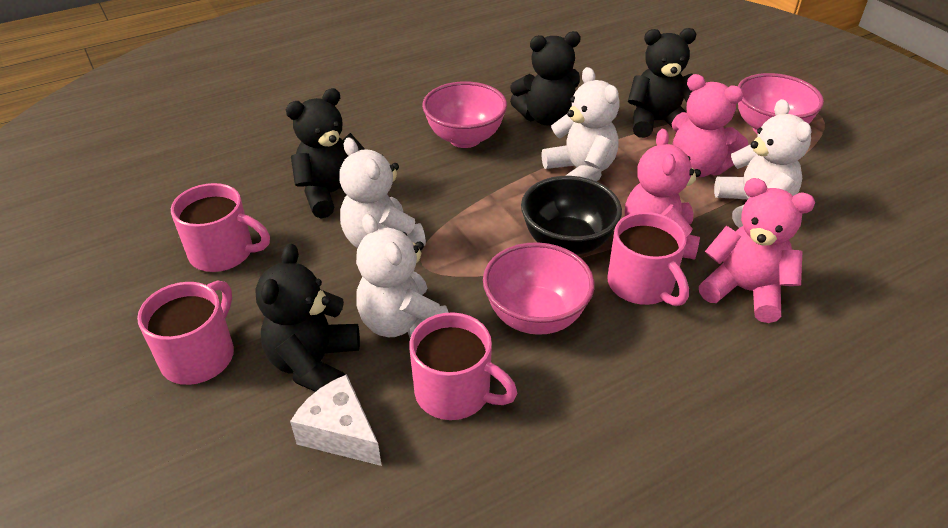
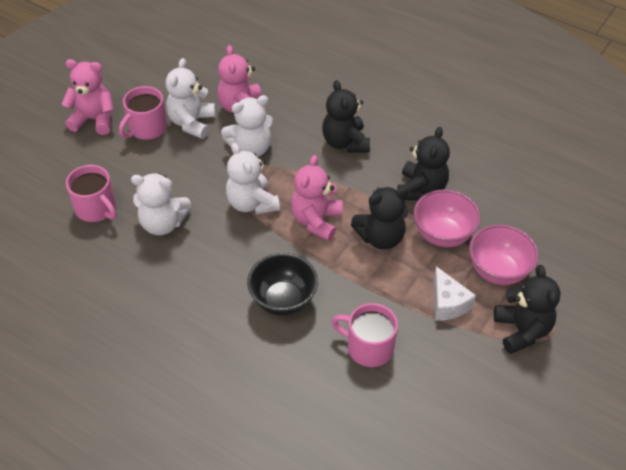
pink bowl: 3 -> 2
pink mug: 4 -> 3

